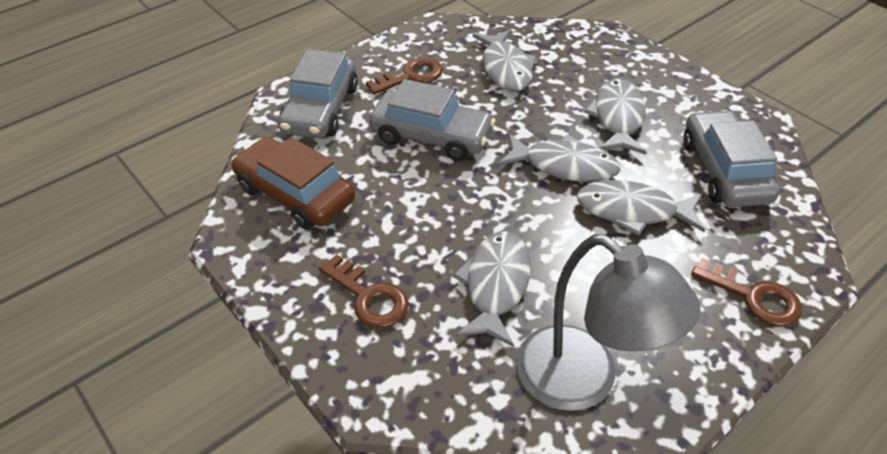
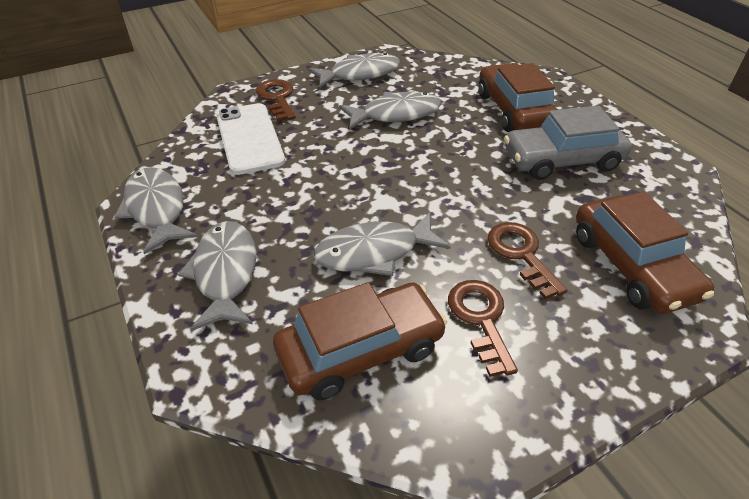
brown car: 1 -> 3
grey car: 3 -> 1
grey lamp: 1 -> 0
white phone: 0 -> 1

